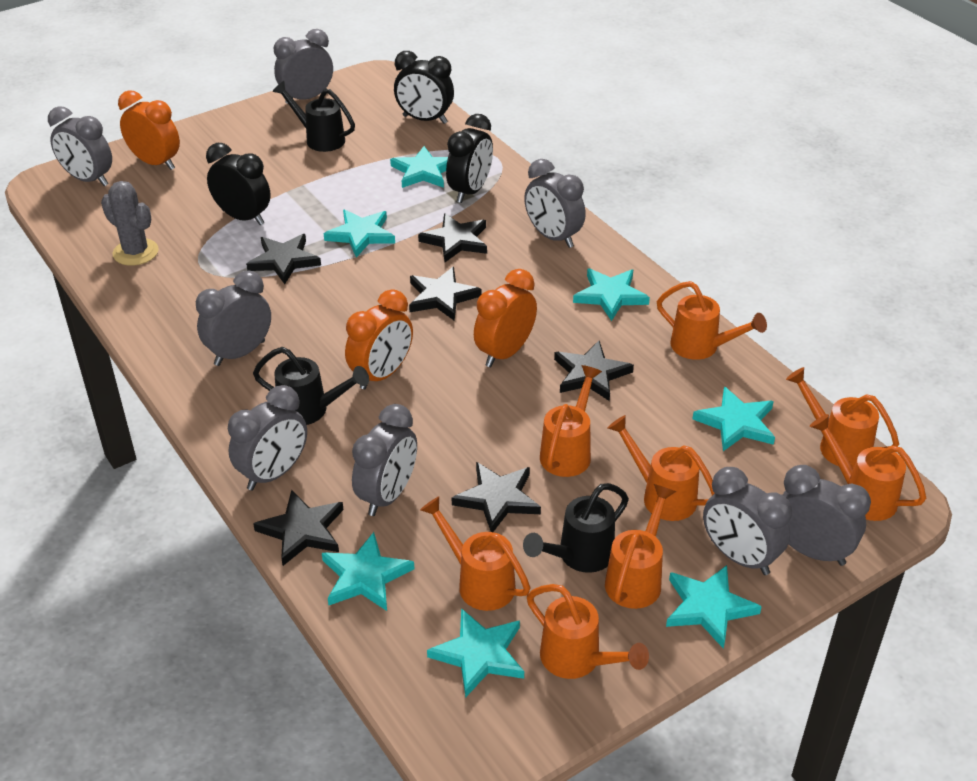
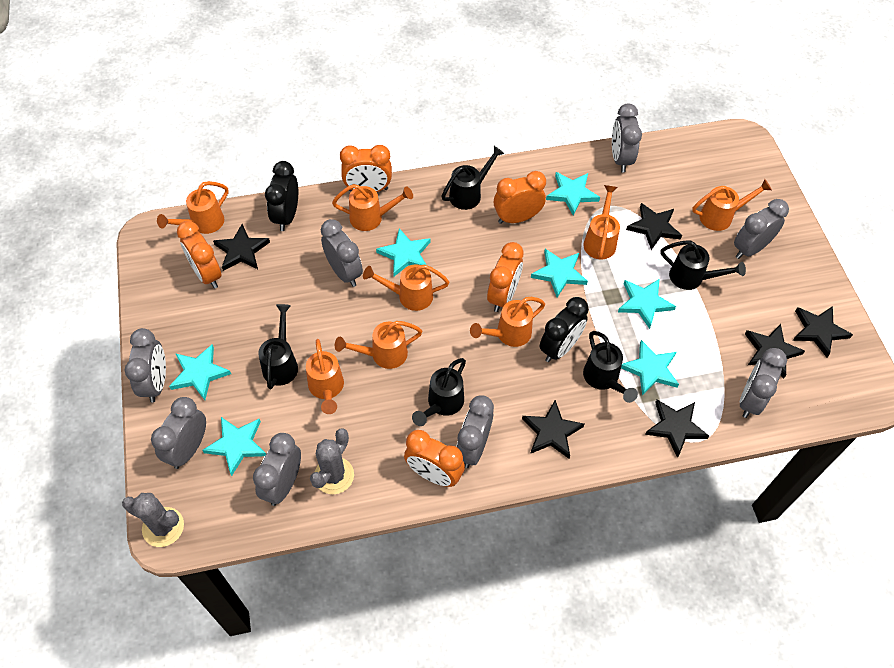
black clock: 3 -> 2
black watering can: 3 -> 5
grey cactus: 1 -> 2
orange clock: 3 -> 5

